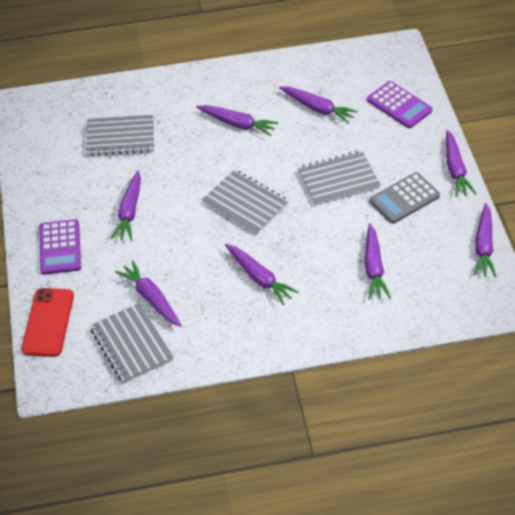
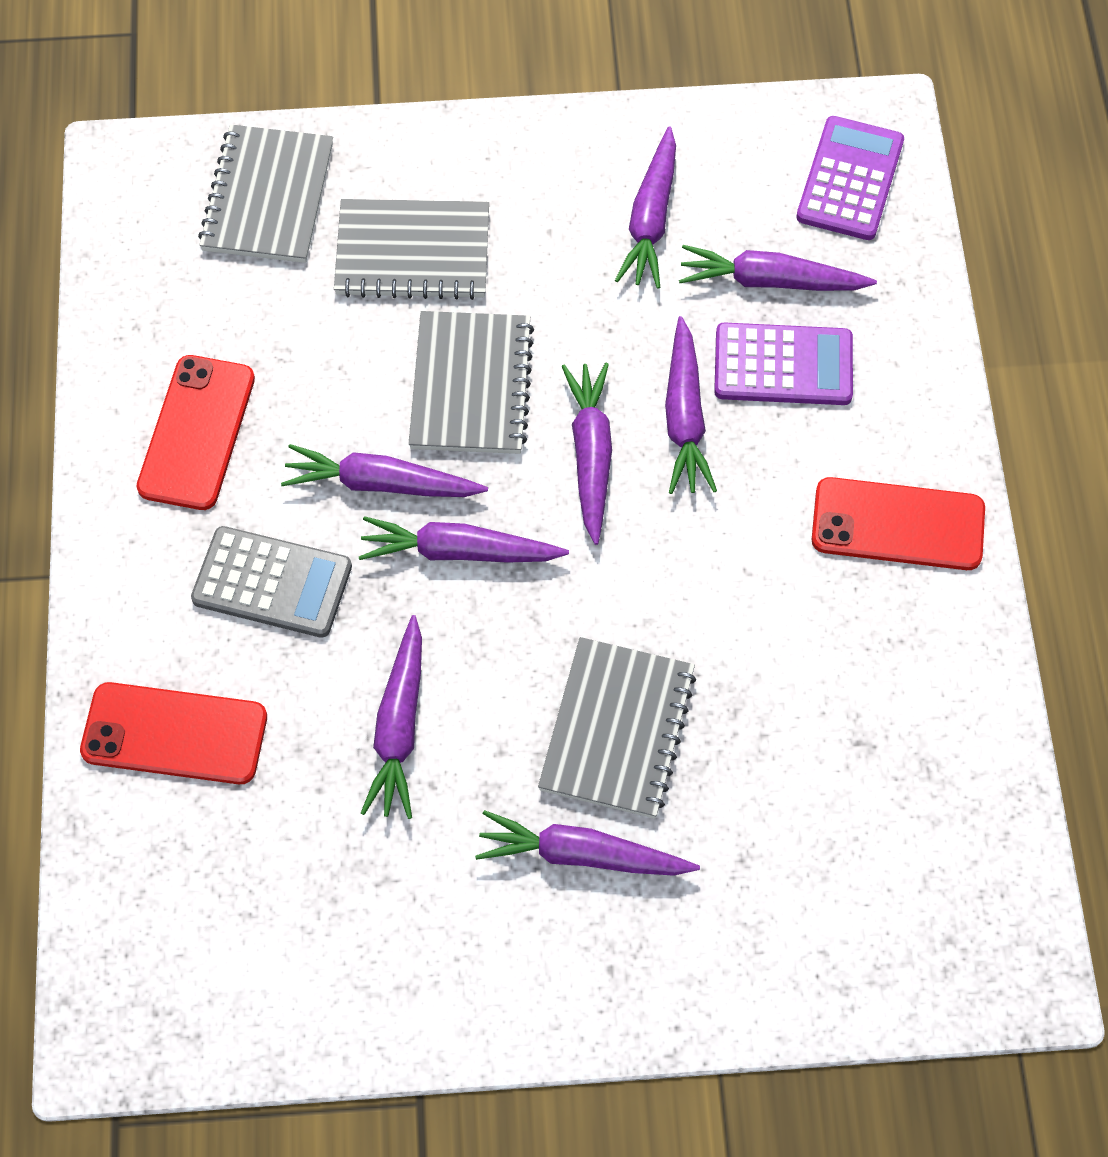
red phone: 1 -> 3

